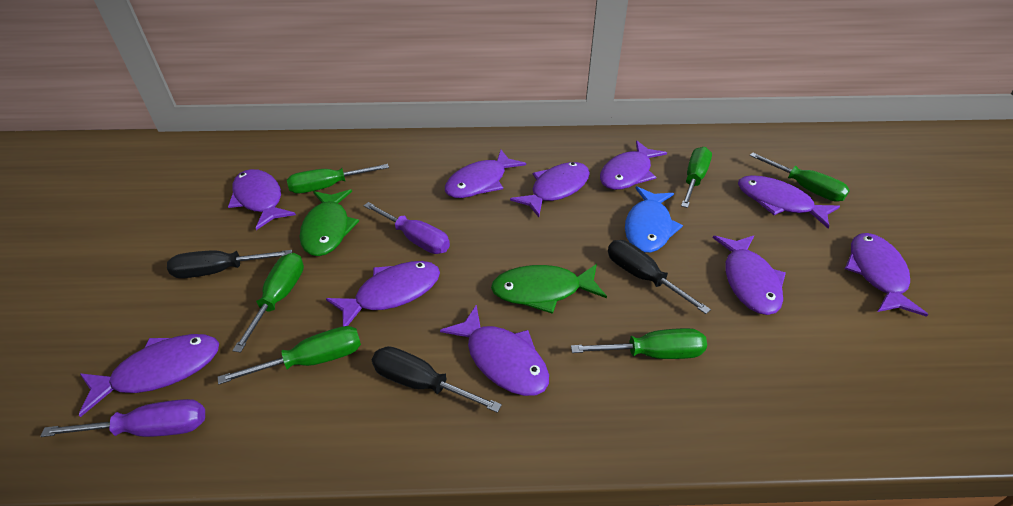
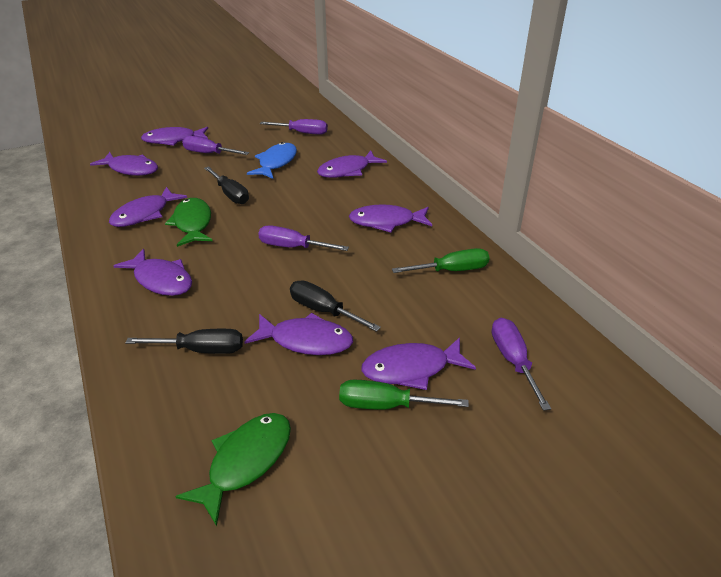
green screwdriver: 6 -> 2
purple fish: 10 -> 8
purple screwdriver: 2 -> 4

